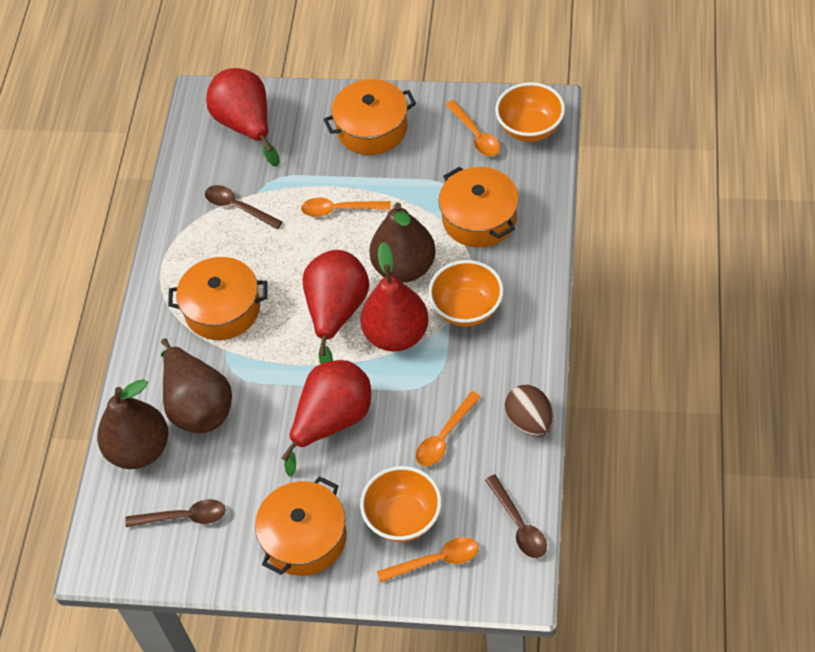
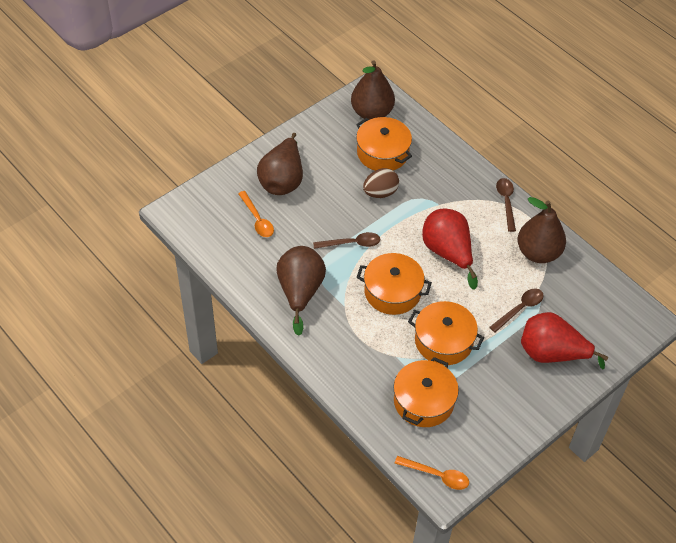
brown pear: 3 -> 4
orange bowl: 3 -> 0
orange spoon: 4 -> 2
red pear: 4 -> 2

